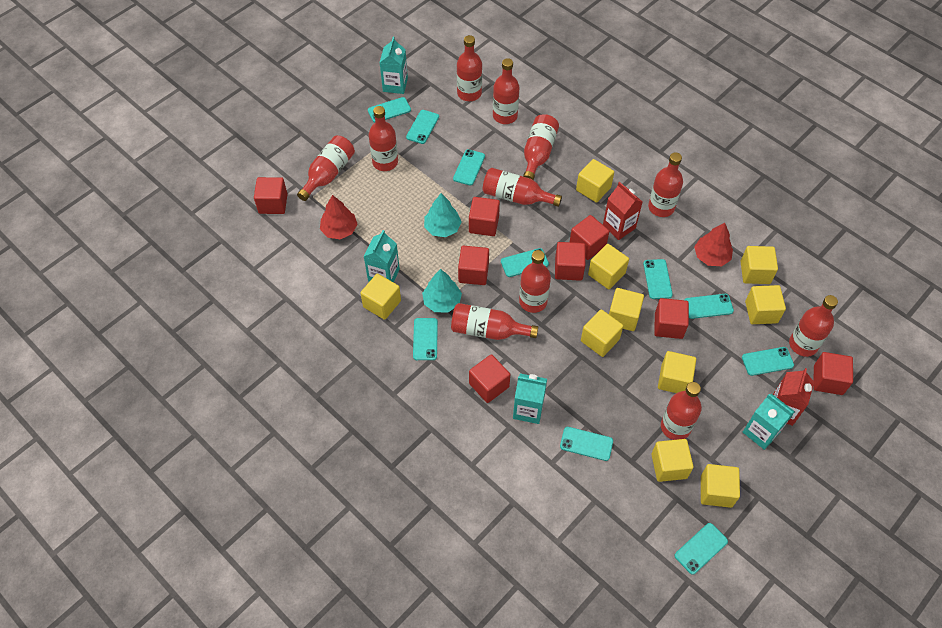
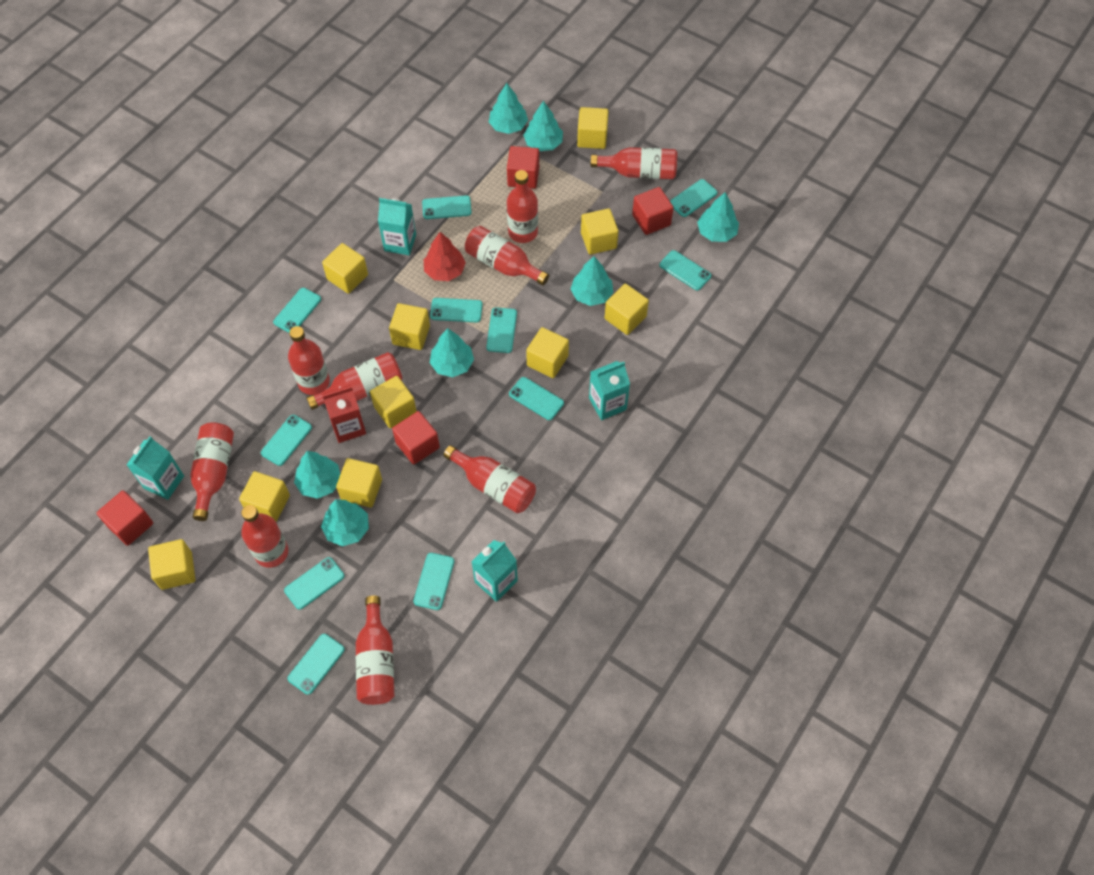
red bottle: 11 -> 9
red carton: 2 -> 1
red cube: 8 -> 4
red tree: 2 -> 1
turquoise phone: 10 -> 11
turquoise tree: 2 -> 7

